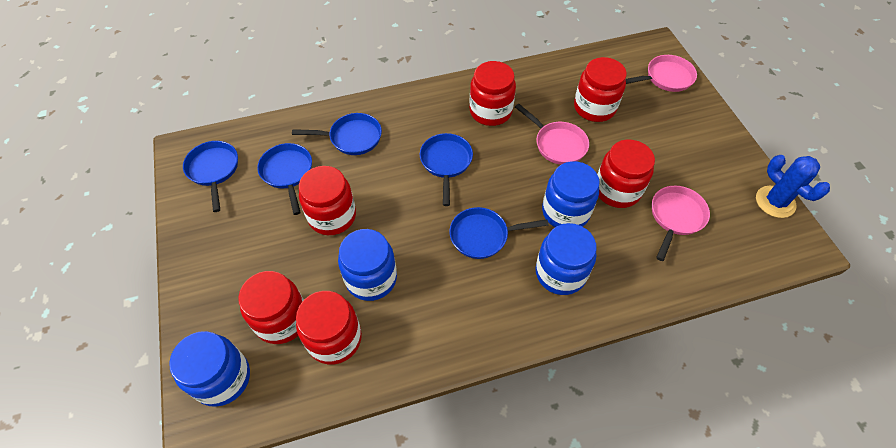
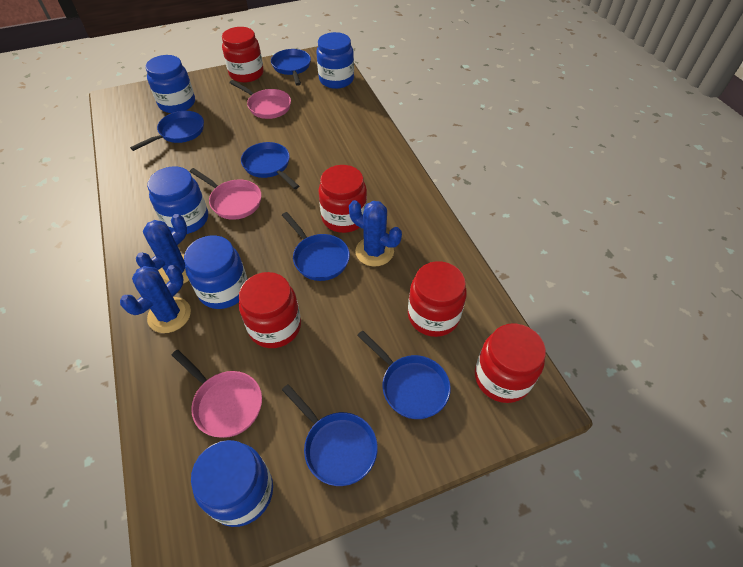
blue cactus: 1 -> 3
blue jar: 4 -> 5
blue pan: 5 -> 6
red jar: 6 -> 5

